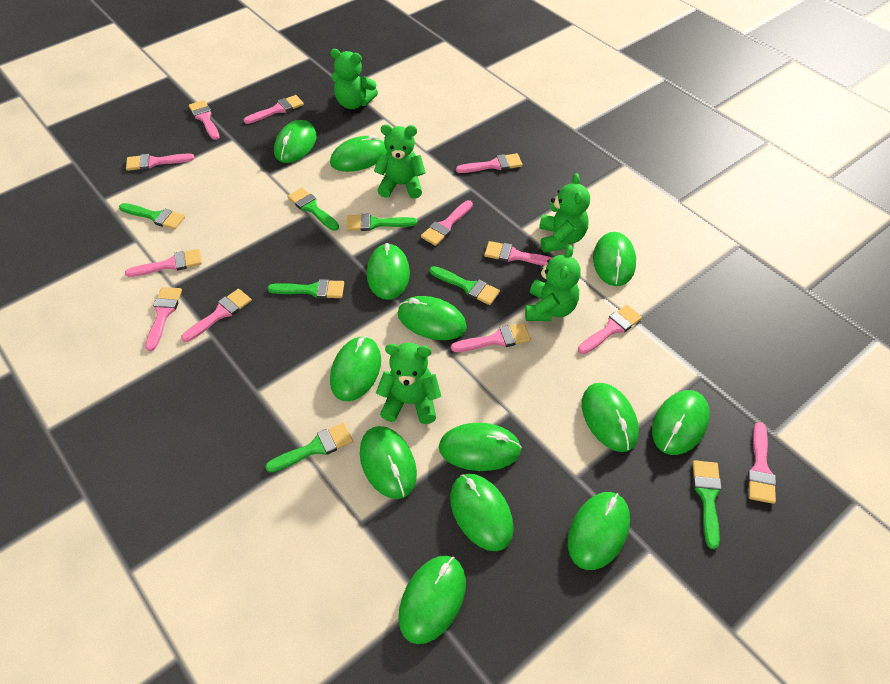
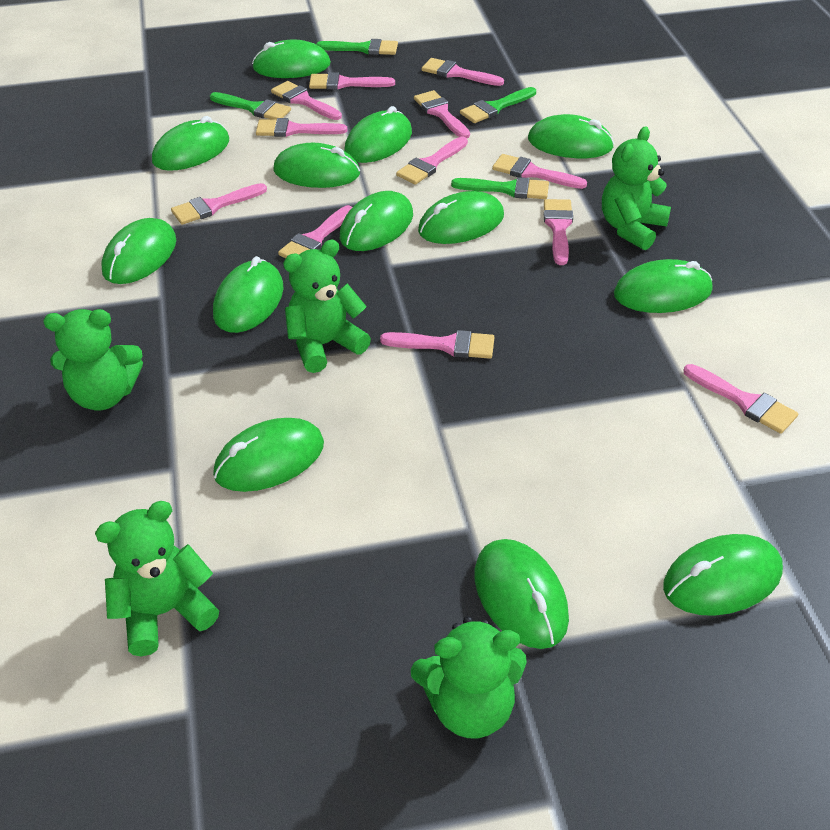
green brush: 7 -> 4

